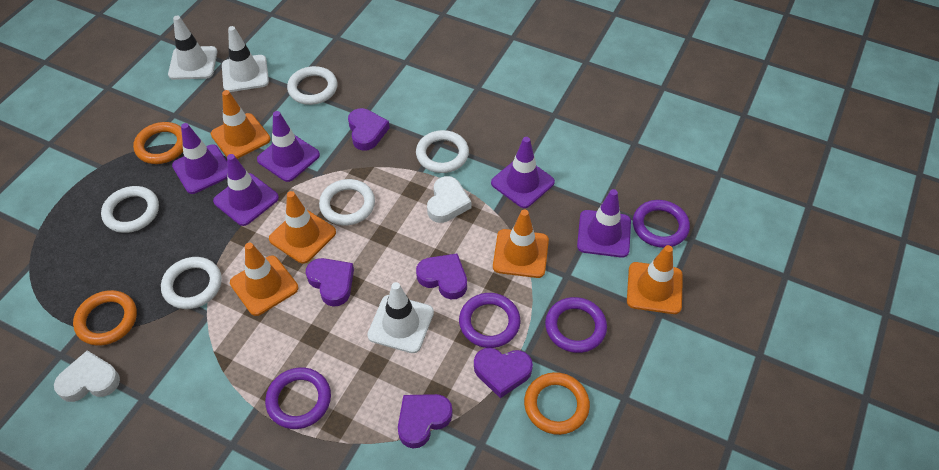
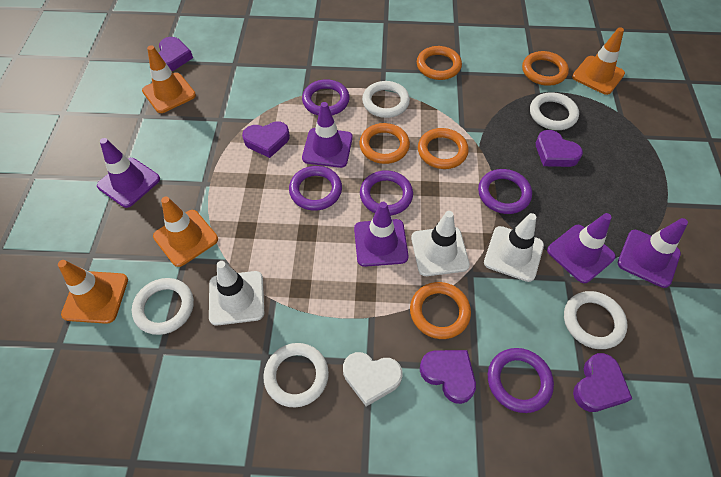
orange ring: 3 -> 5
orange traffic cone: 5 -> 4
purple ring: 4 -> 5
white heart: 2 -> 1

